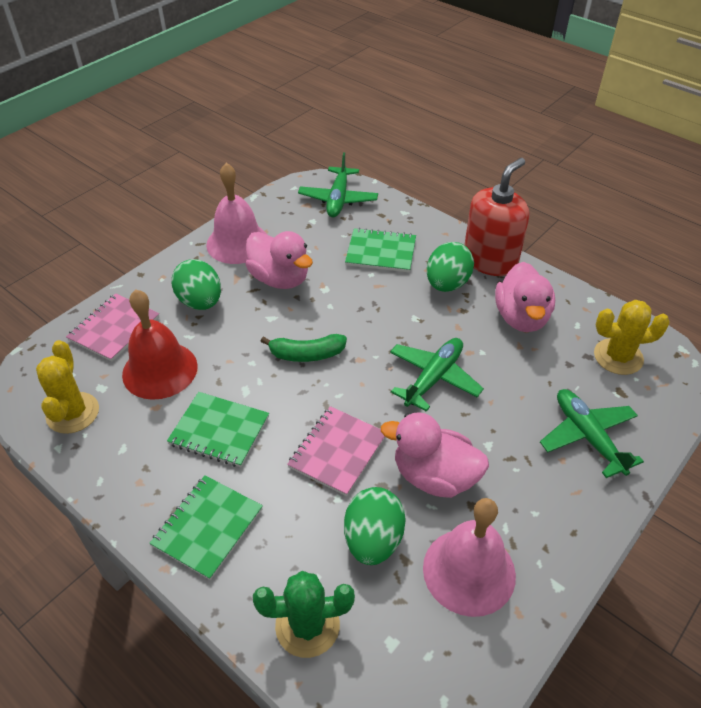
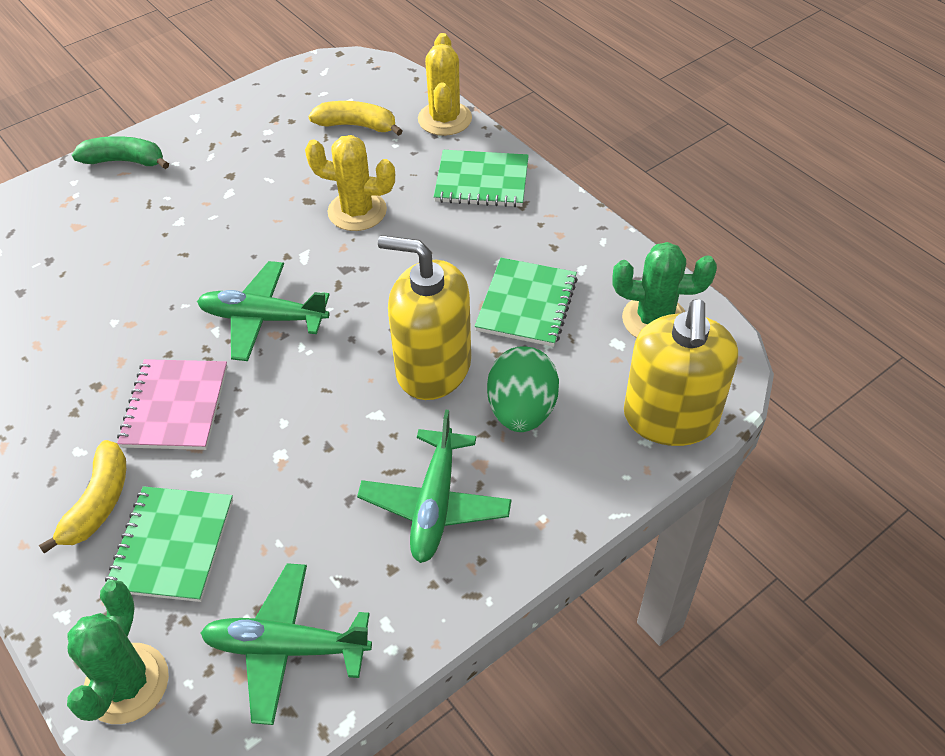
green cactus: 1 -> 2
green egg: 3 -> 1
pink bell: 2 -> 0
pink duck: 3 -> 0
pink notebook: 2 -> 1
red bell: 1 -> 0
red soap dispenser: 1 -> 0
yellow banana: 0 -> 2
yellow soap dispenser: 0 -> 2

